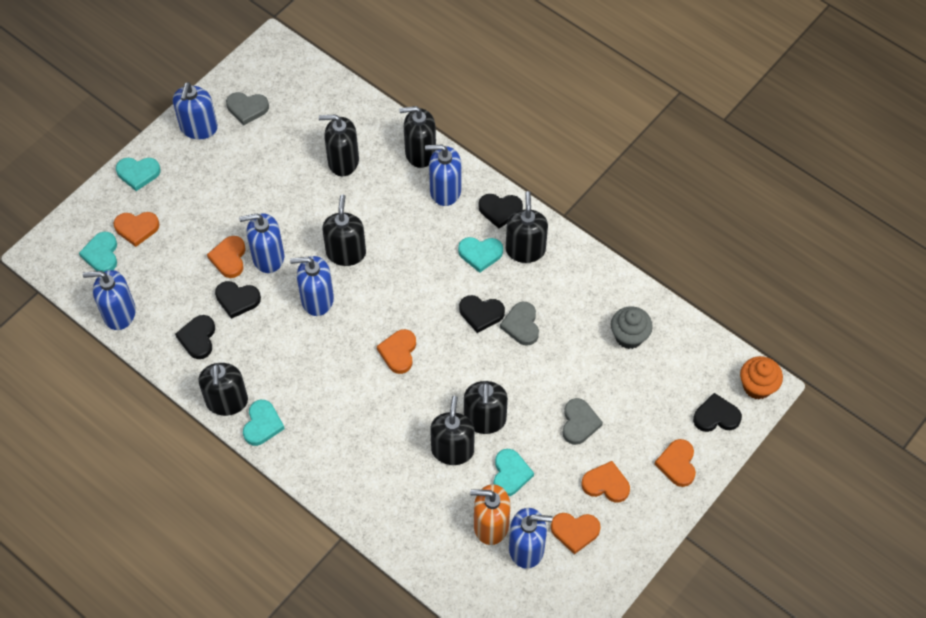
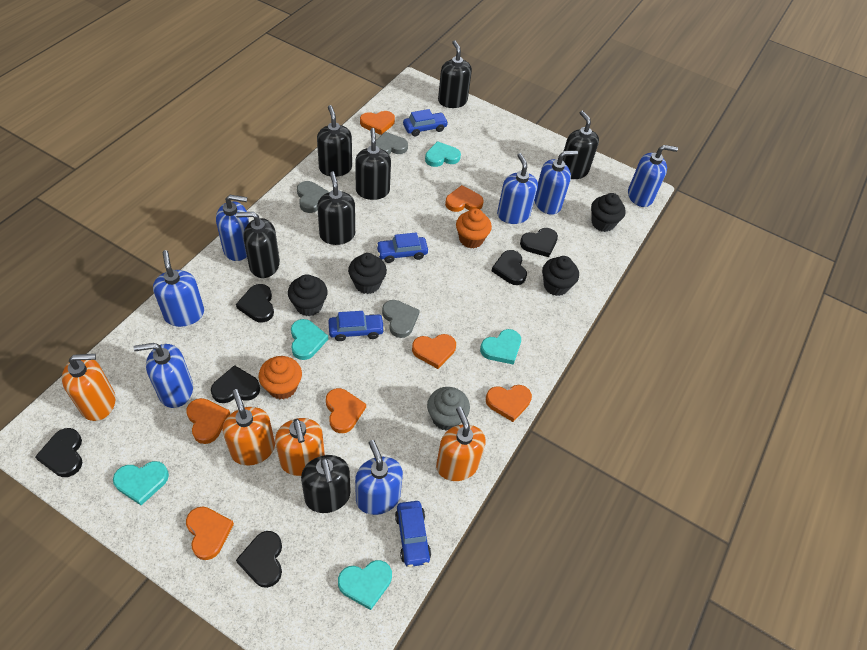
black cupcake: 0 -> 4
black heart: 5 -> 6
blue car: 0 -> 4
blue soap dispenser: 6 -> 7
orange cupcake: 1 -> 2
orange heart: 6 -> 7
orange soap dispenser: 1 -> 4

